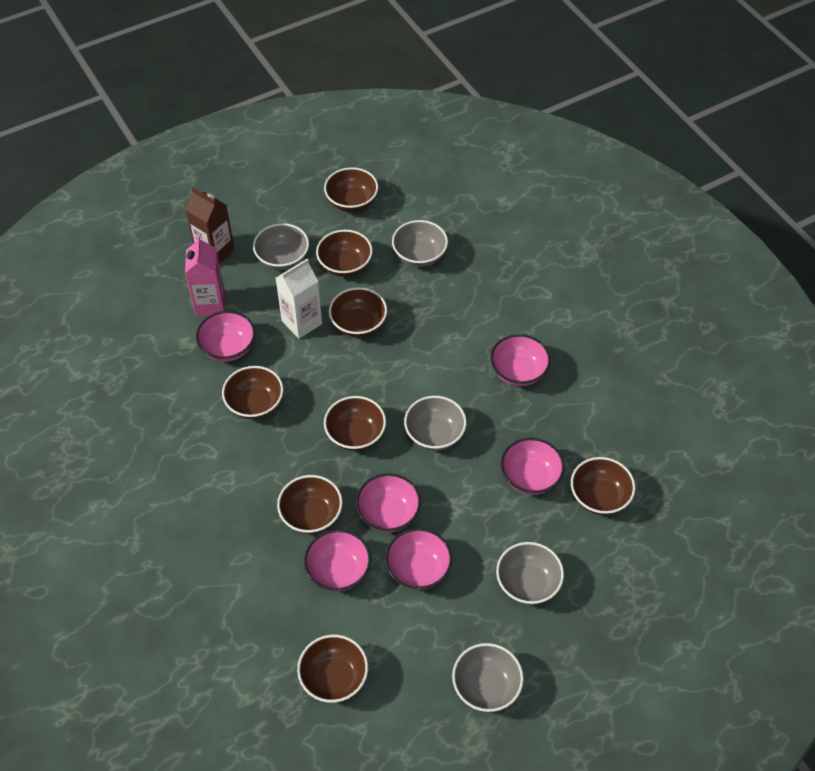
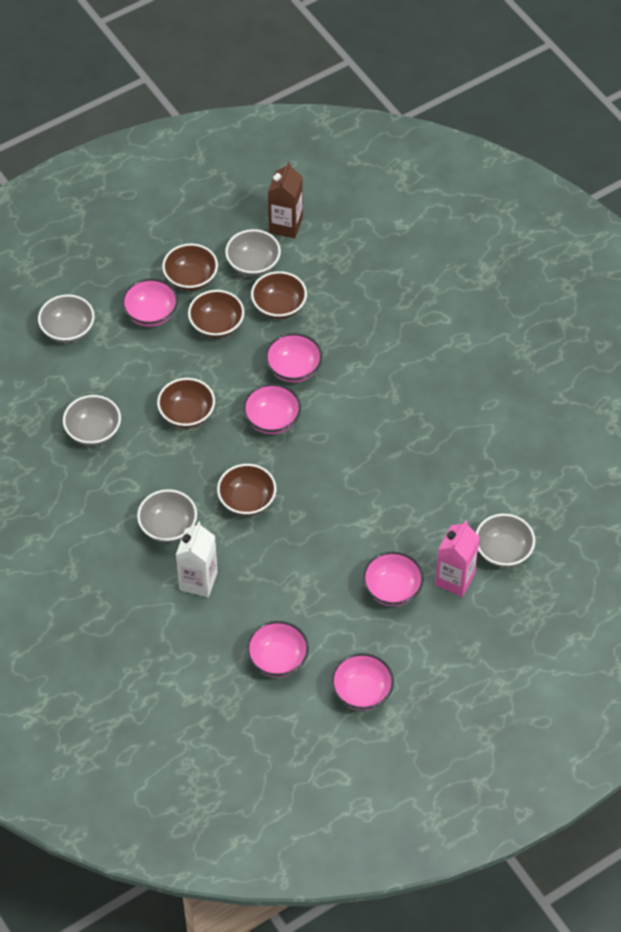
brown bowl: 8 -> 5

